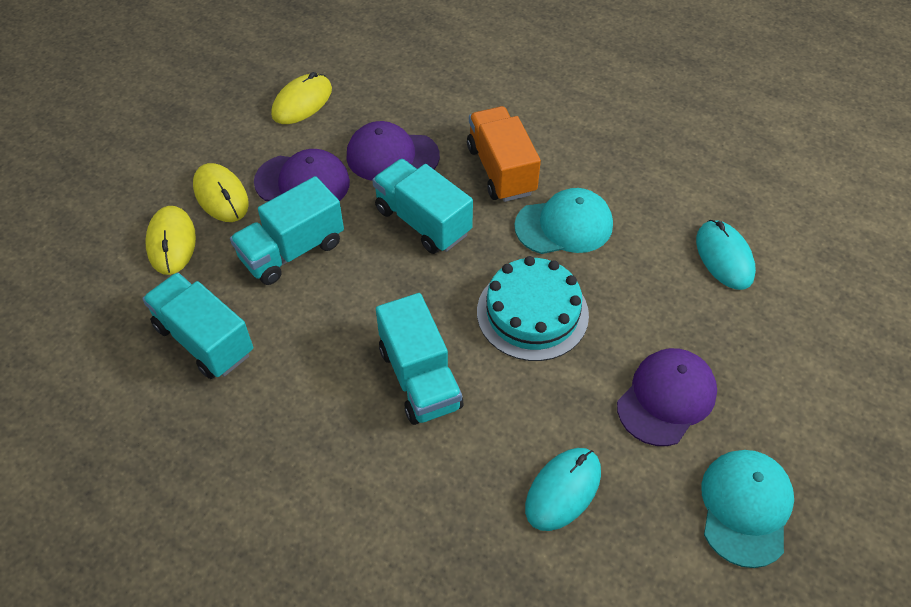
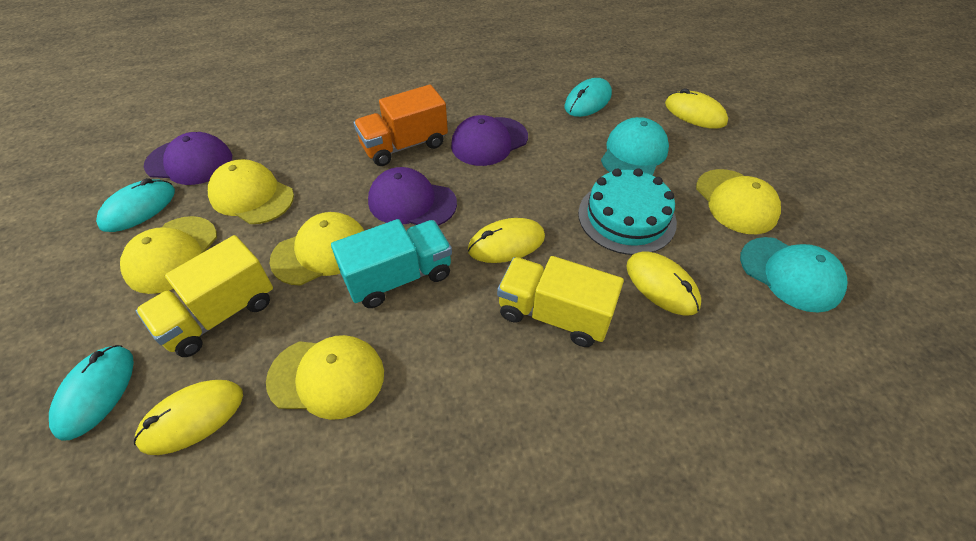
turquoise mouse: 2 -> 3
turquoise truck: 4 -> 1
yellow cap: 0 -> 5
yellow mouse: 3 -> 4
yellow truck: 0 -> 2

